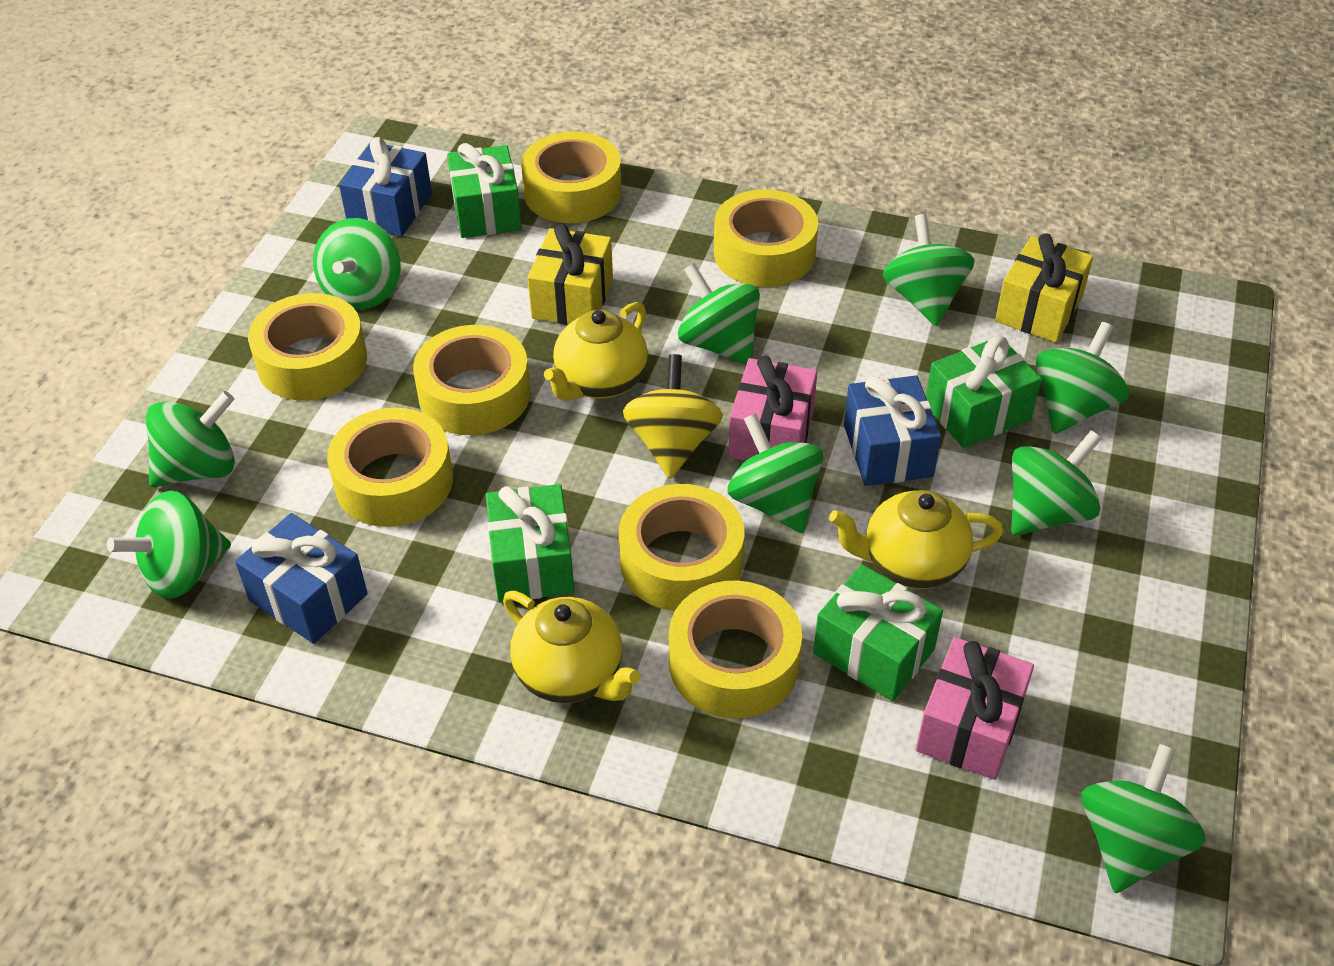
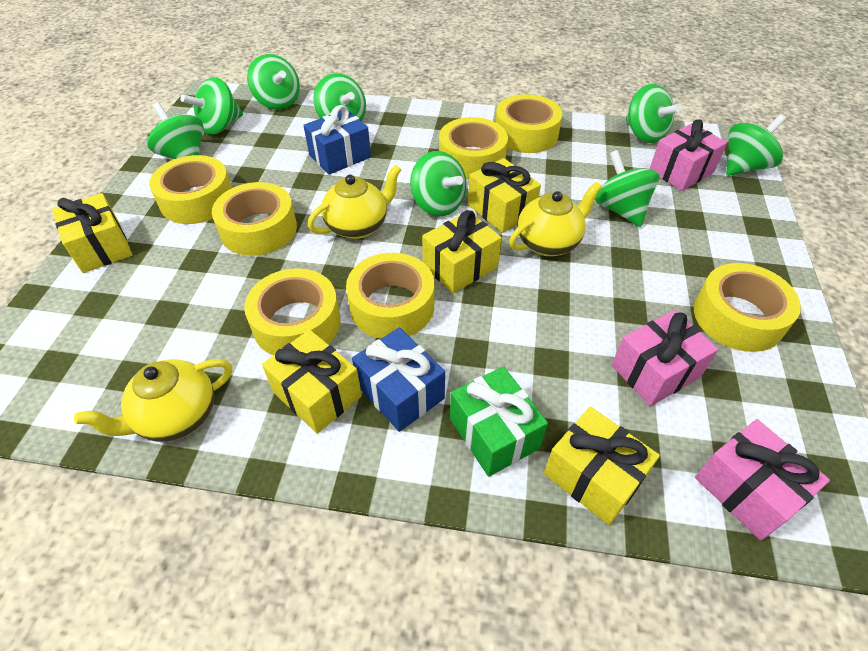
blue gift: 3 -> 2
green gift: 4 -> 1
green spinning top: 9 -> 8
pink gift: 2 -> 3
yellow gift: 2 -> 5
yellow spinning top: 1 -> 0

